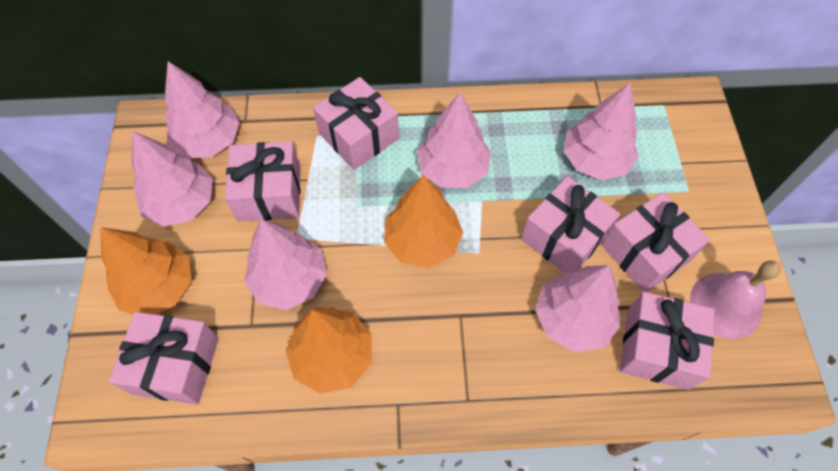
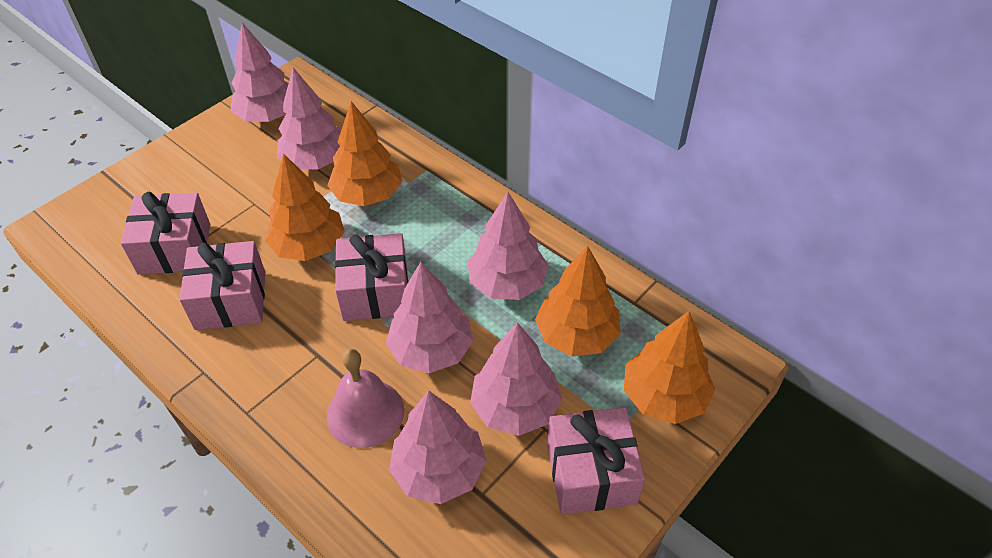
orange tree: 3 -> 4
pink gift: 6 -> 4

